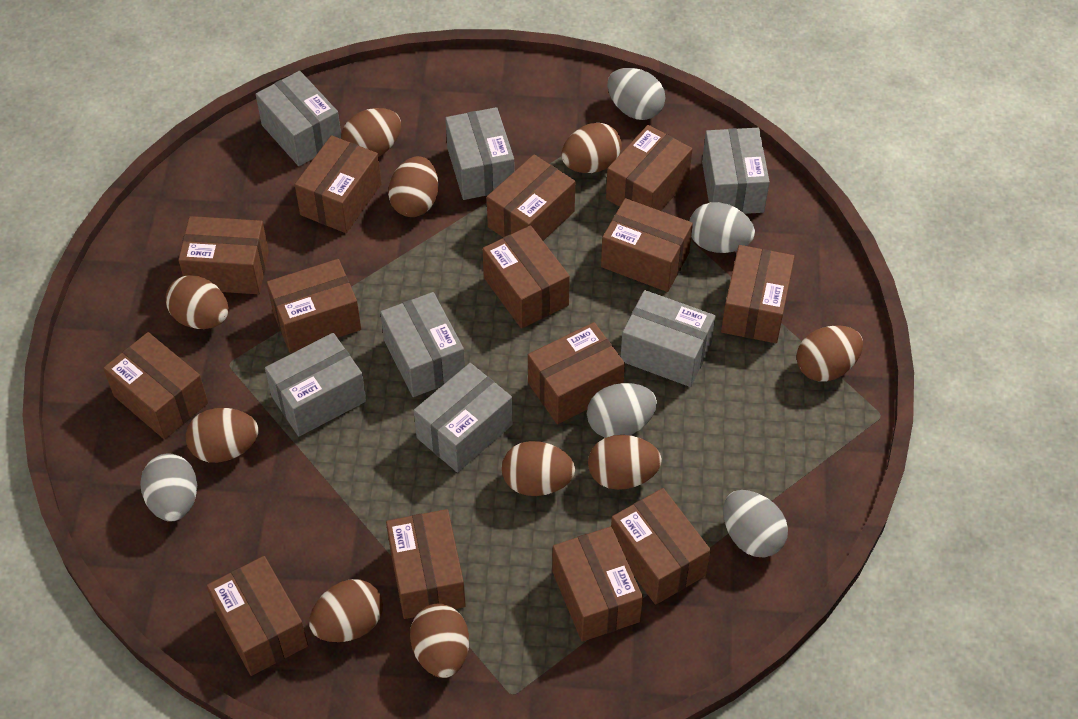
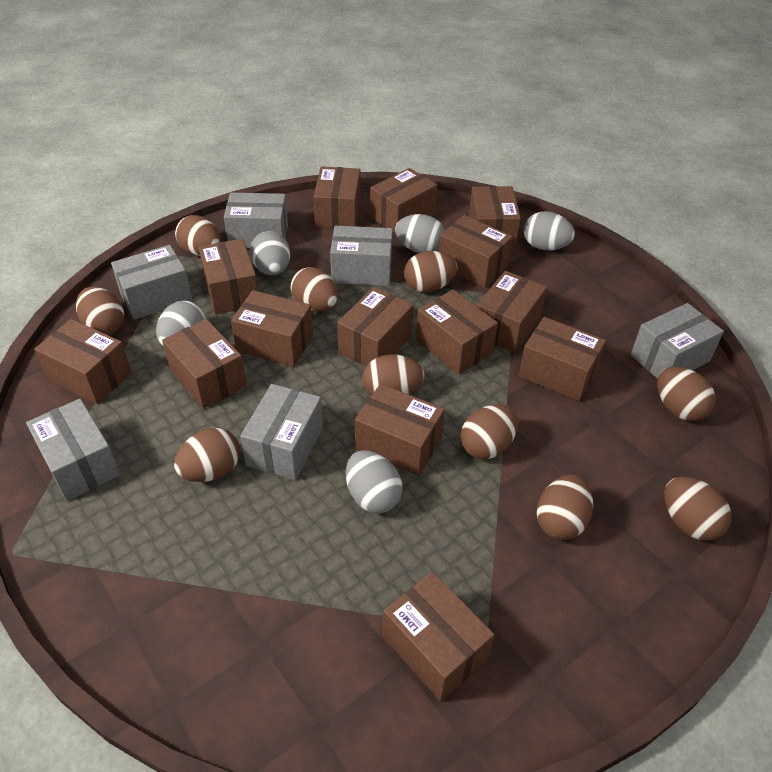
grey box: 7 -> 6

